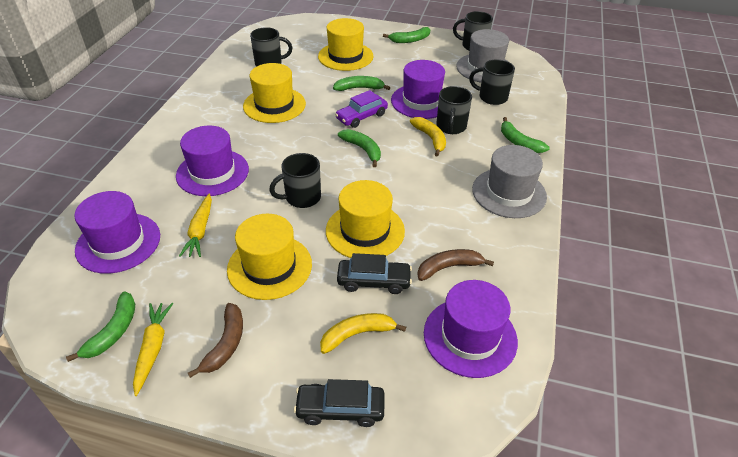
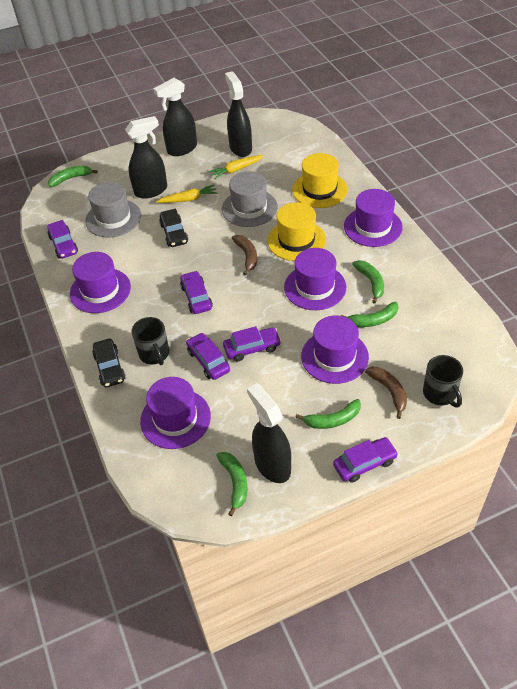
black mug: 5 -> 2
black spray bottle: 0 -> 4
purple car: 1 -> 5
purple hat: 4 -> 5
yellow banana: 2 -> 0
yellow hat: 4 -> 2

